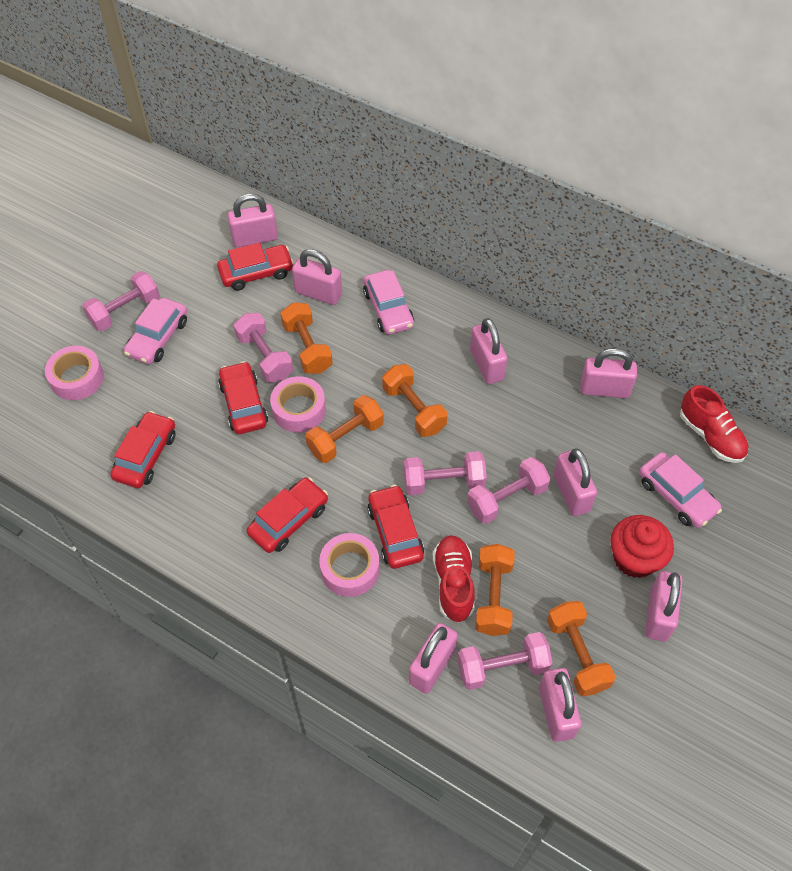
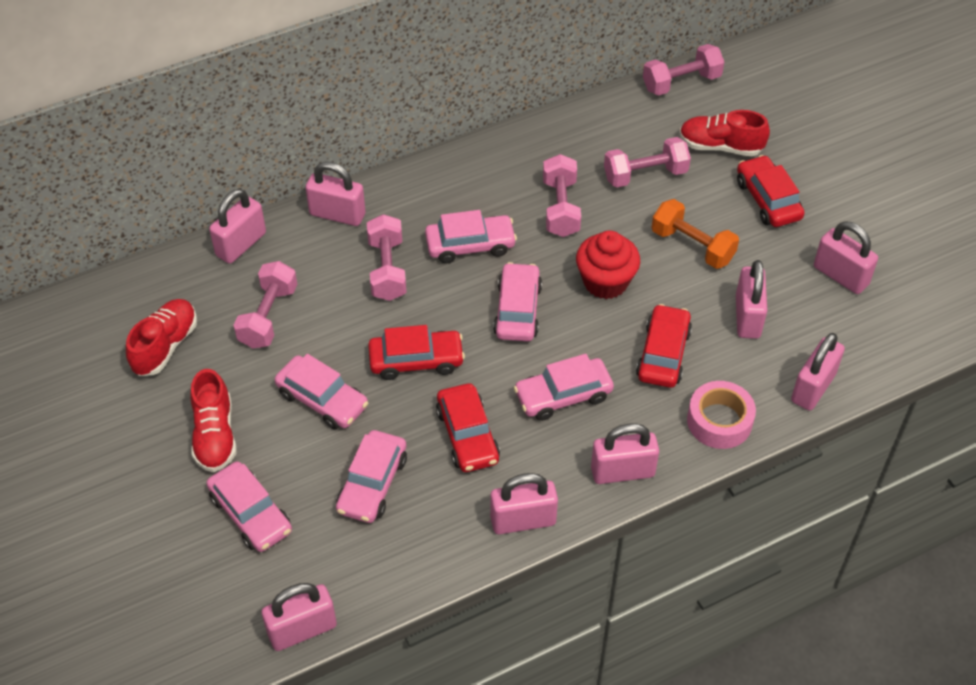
orange dumbbell: 5 -> 1
pink car: 3 -> 6
pink tape: 3 -> 1
red car: 5 -> 4
red shoe: 2 -> 3

